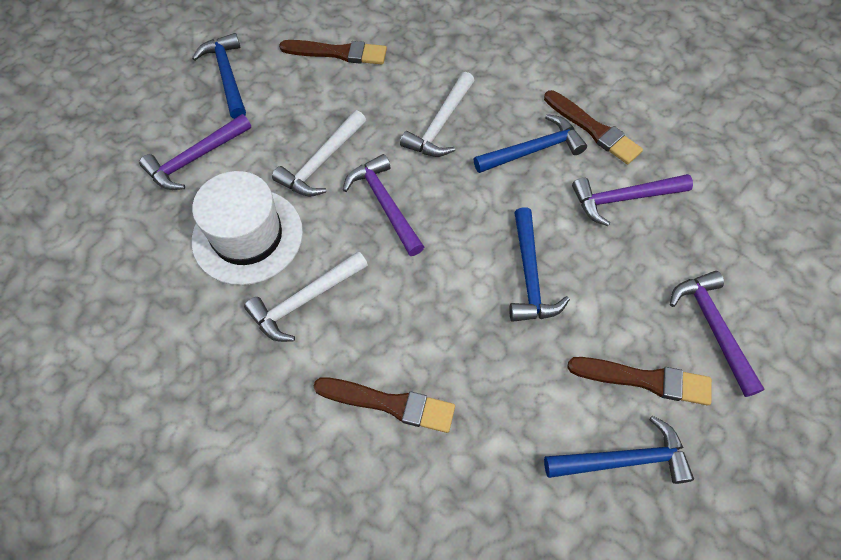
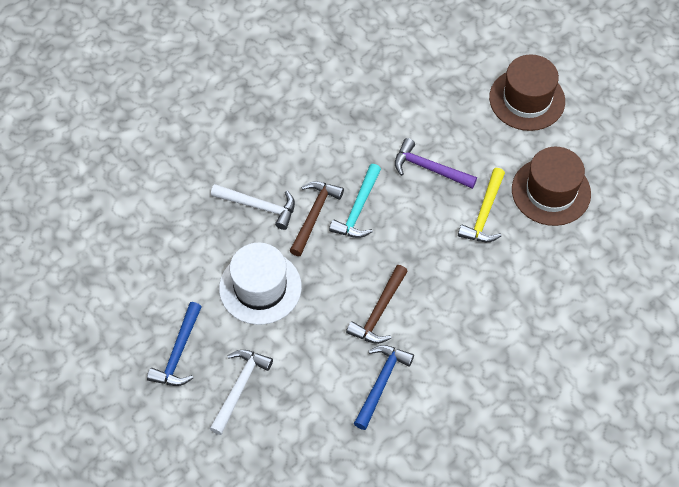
blue hammer: 4 -> 2
brown brush: 4 -> 0
brown hammer: 0 -> 2
brown hat: 0 -> 2
purple hammer: 4 -> 1
turquoise hammer: 0 -> 1
white hammer: 3 -> 2
yellow hammer: 0 -> 1

